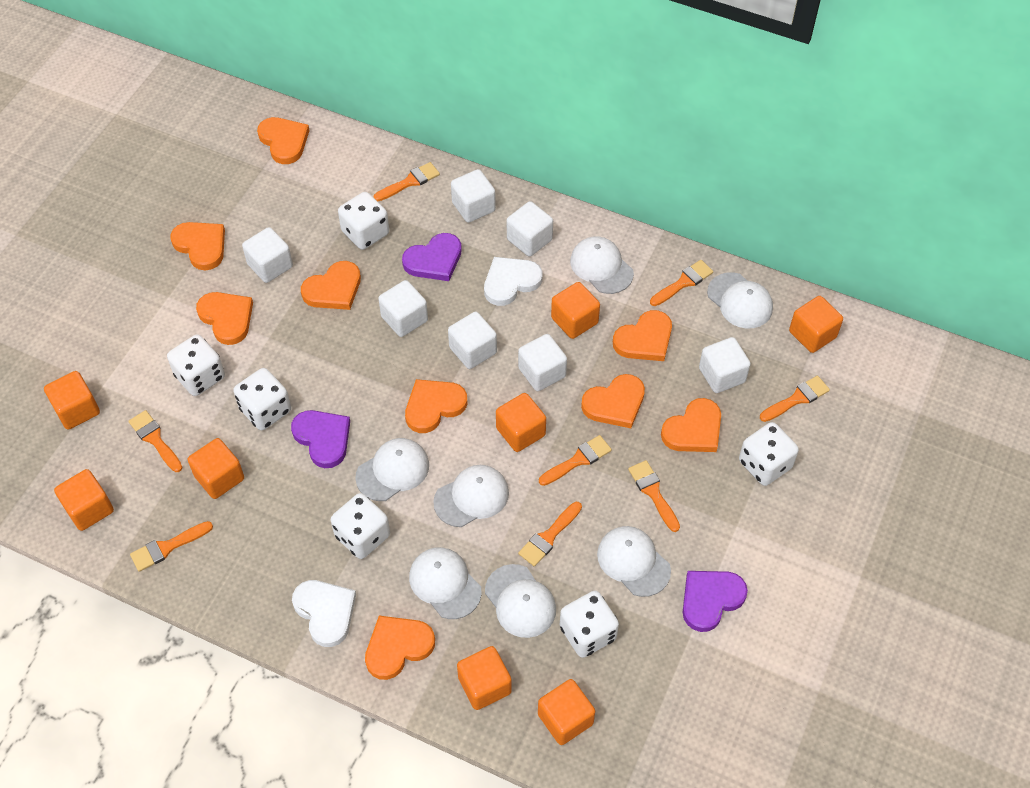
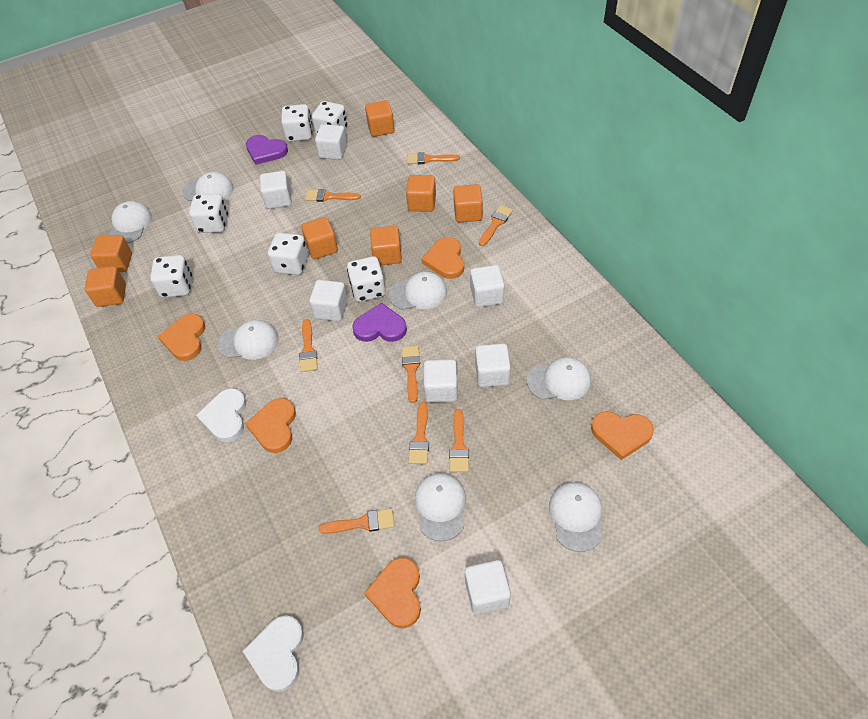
orange cube: 8 -> 7
orange heart: 9 -> 5
purple heart: 3 -> 2

